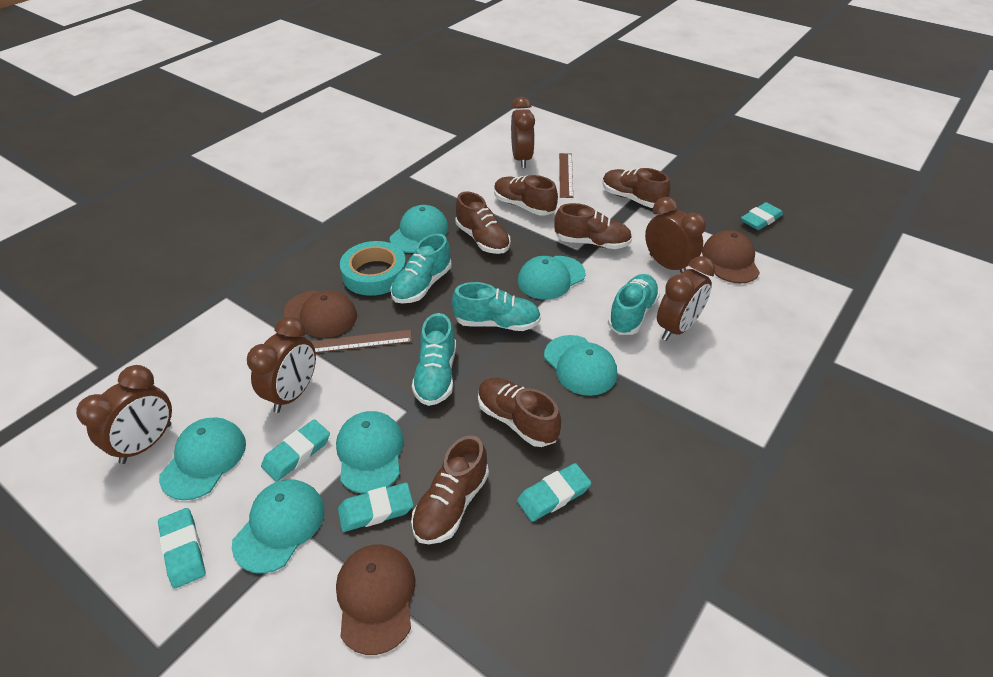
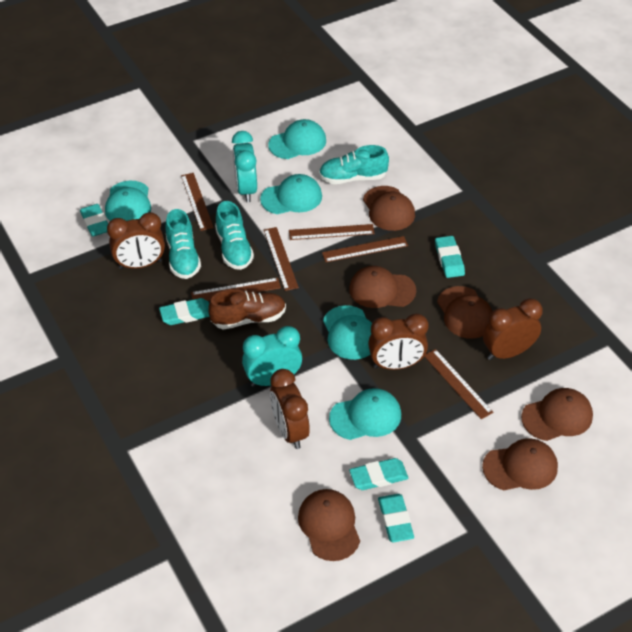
brown cap: 3 -> 6
brown clock: 5 -> 4
brown ruler: 2 -> 6
brown shoe: 6 -> 1
turquoise cap: 6 -> 5
turquoise clock: 0 -> 2
turquoise shoe: 4 -> 3
turquoise tape: 1 -> 0

